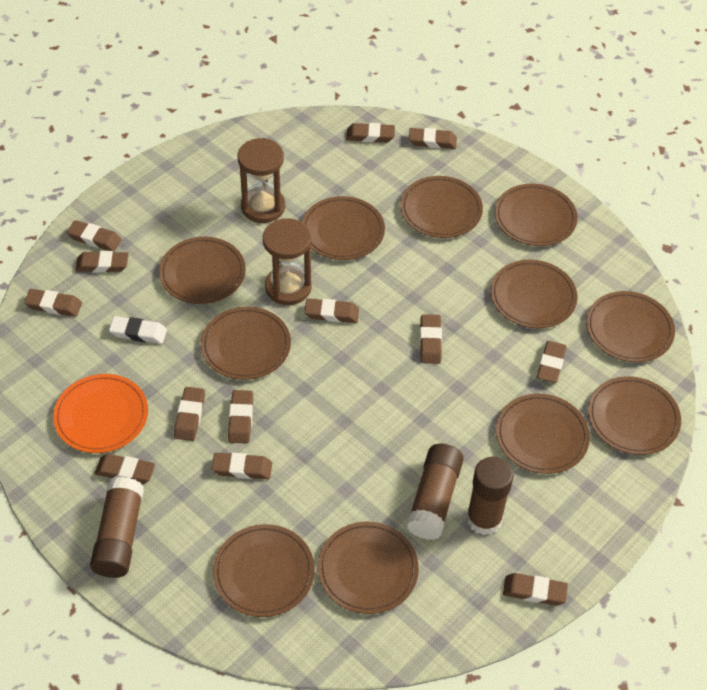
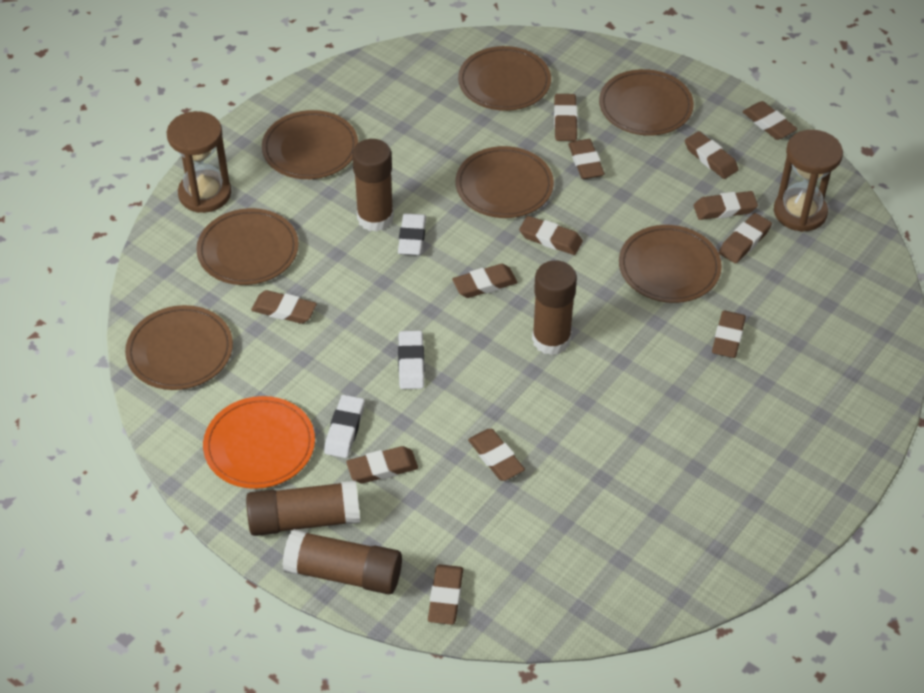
brown glue stick: 3 -> 4
brown plate: 11 -> 7
white eraser: 1 -> 3

